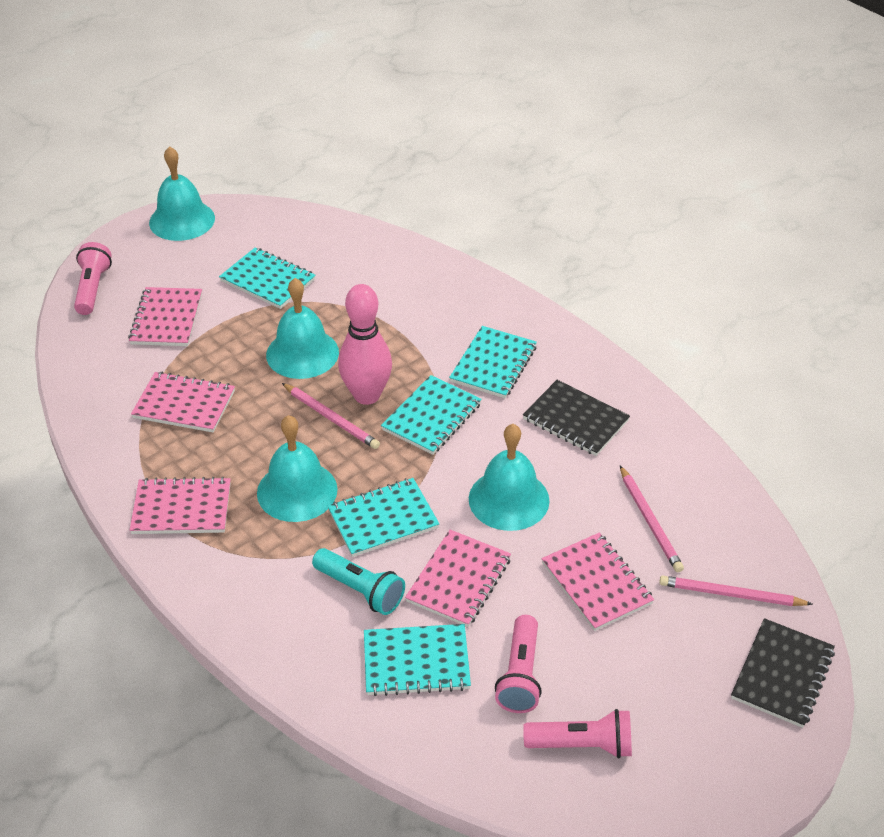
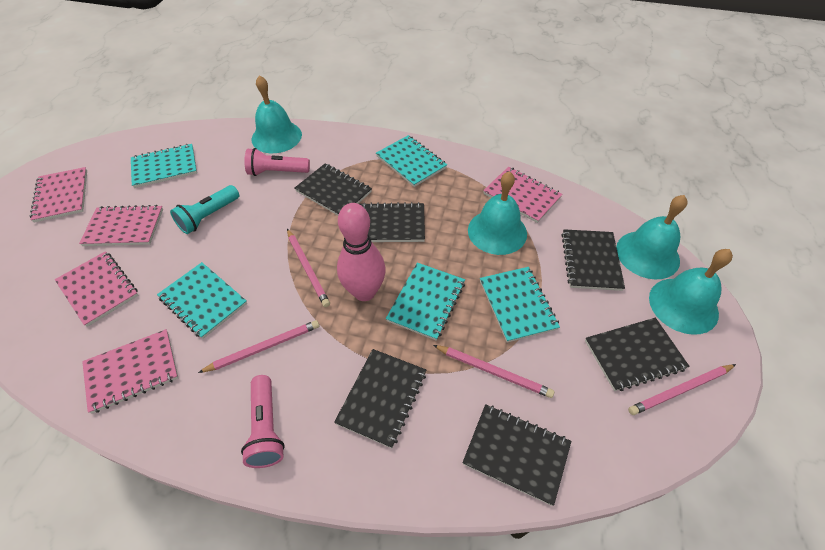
black notebook: 2 -> 6
pink flashlight: 3 -> 2
pink pencil: 3 -> 4

